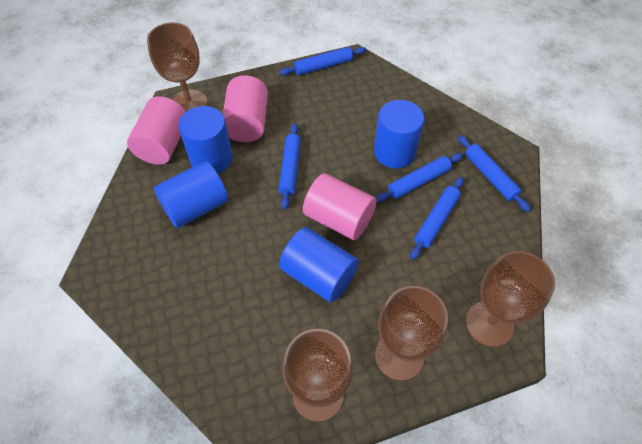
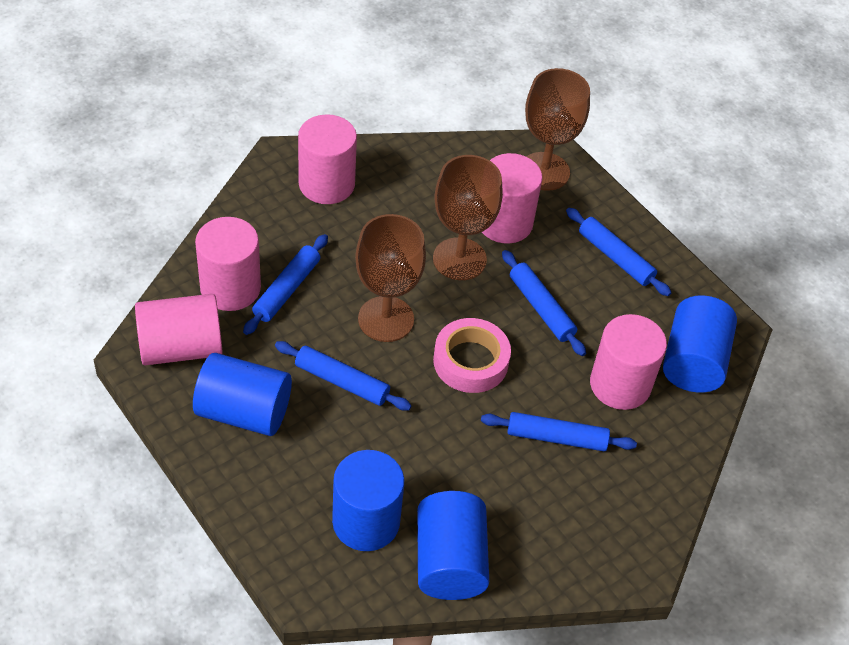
brown goblet: 4 -> 3
pink cylinder: 3 -> 5
pink tape: 0 -> 1

